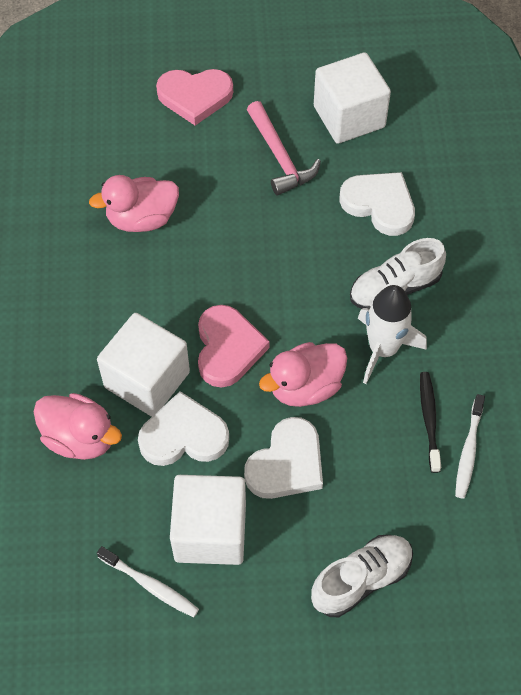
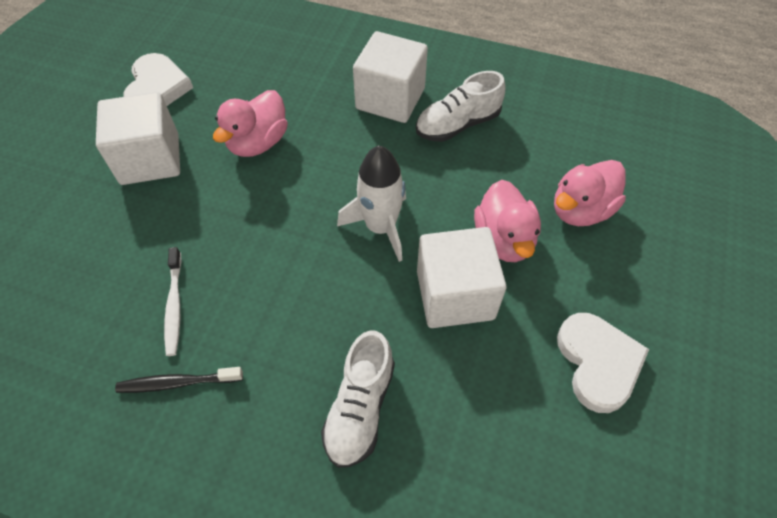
pink hammer: 1 -> 0
pink heart: 2 -> 0
white heart: 3 -> 2
white toothbrush: 2 -> 1

